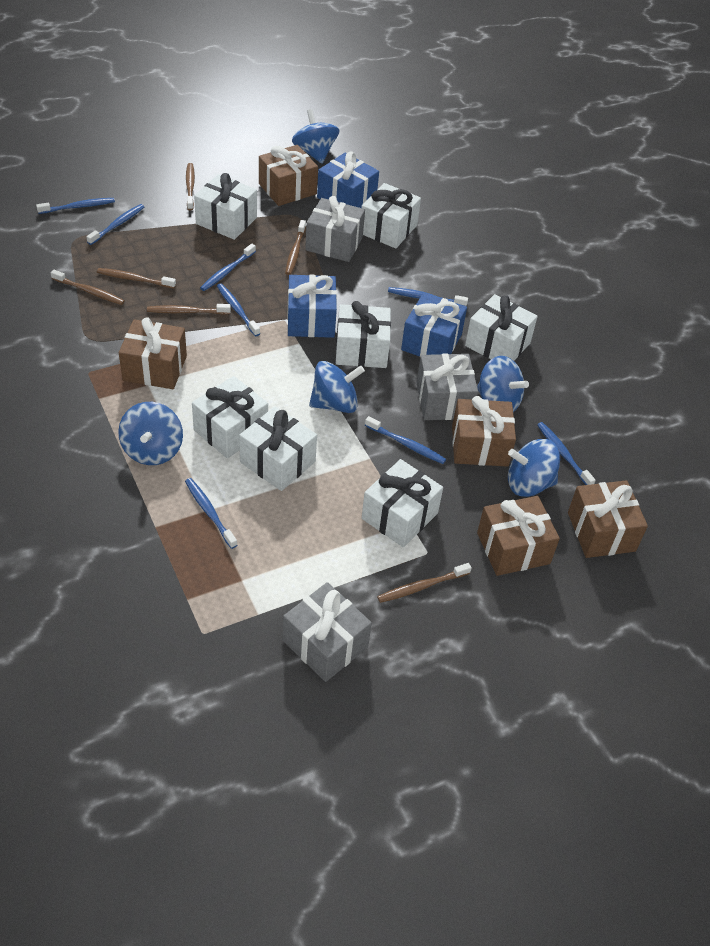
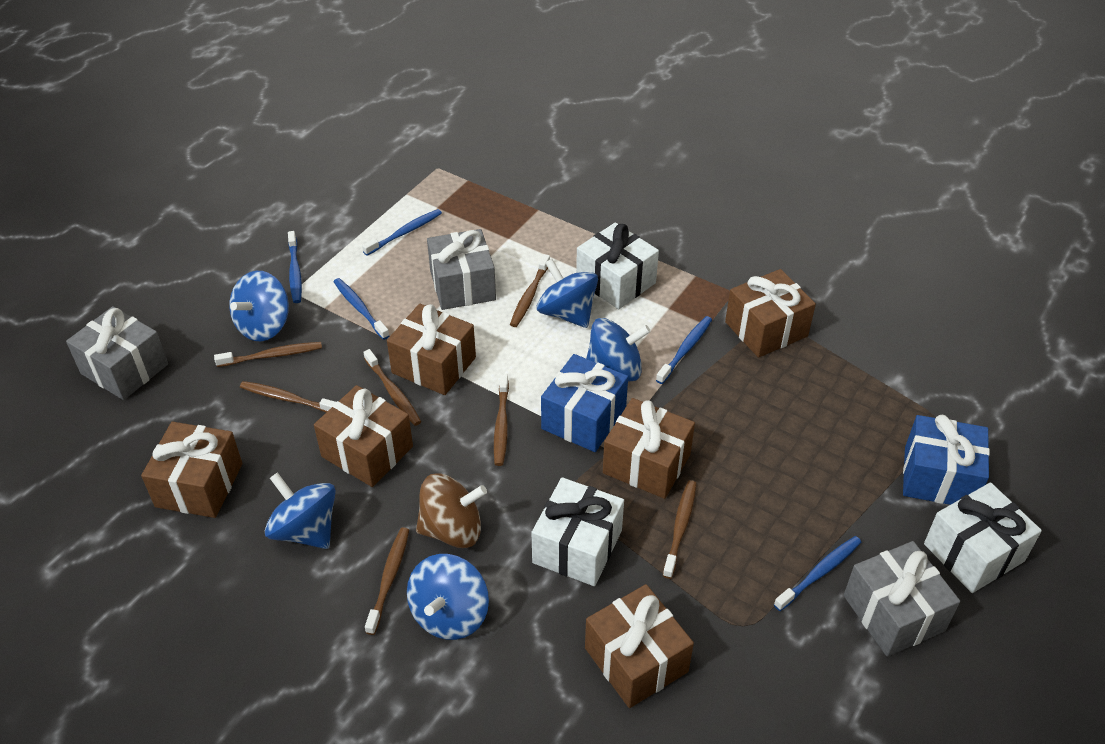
blue gift: 3 -> 2
blue toothbrush: 8 -> 5
brown gift: 5 -> 6
brown spinning top: 0 -> 1
brown toothbrush: 6 -> 7
white gift: 7 -> 3

